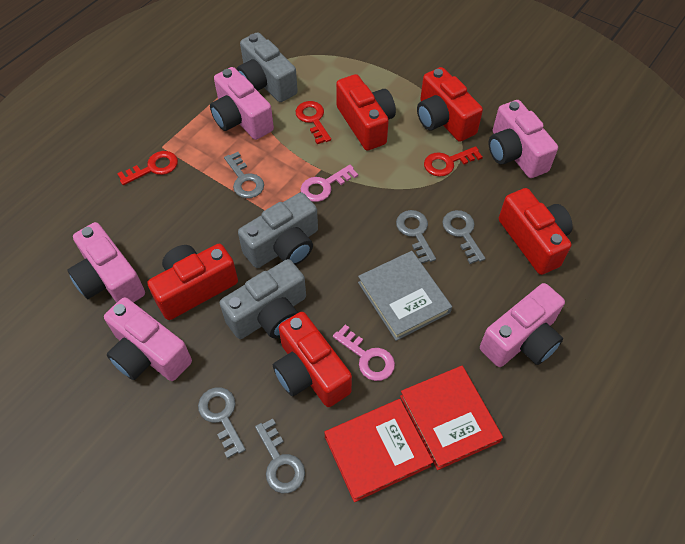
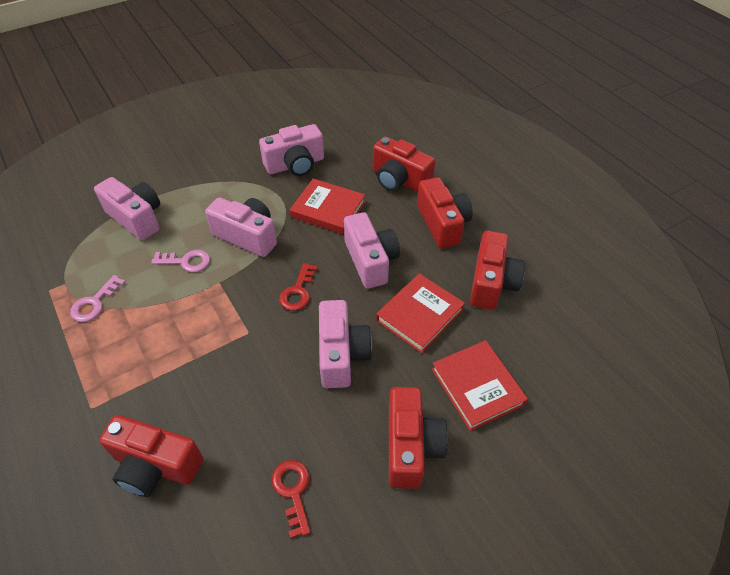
grey book: 1 -> 0
grey camera: 3 -> 0
grey key: 5 -> 0
red book: 2 -> 3
red key: 3 -> 2

